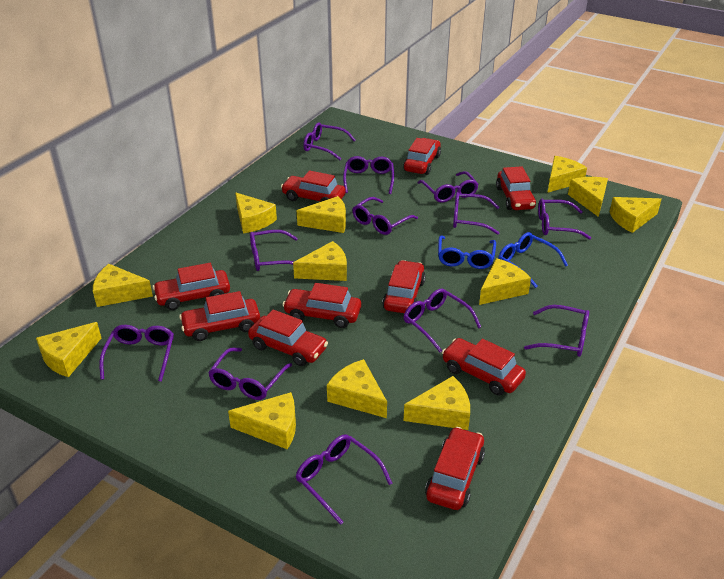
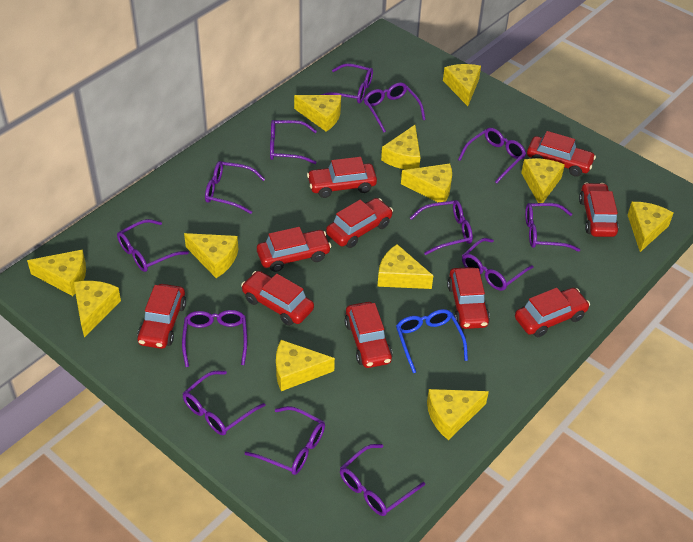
blue glasses: 2 -> 1
purple glasses: 12 -> 13

